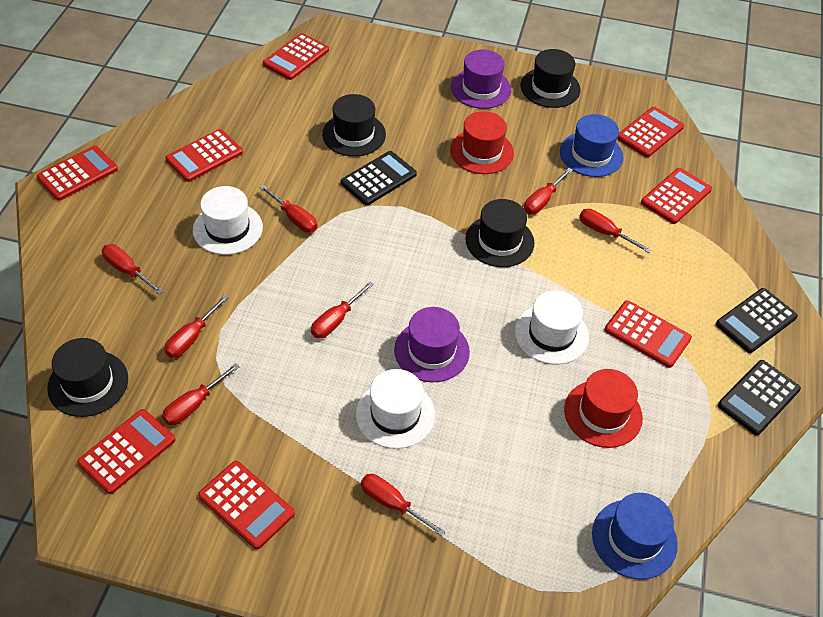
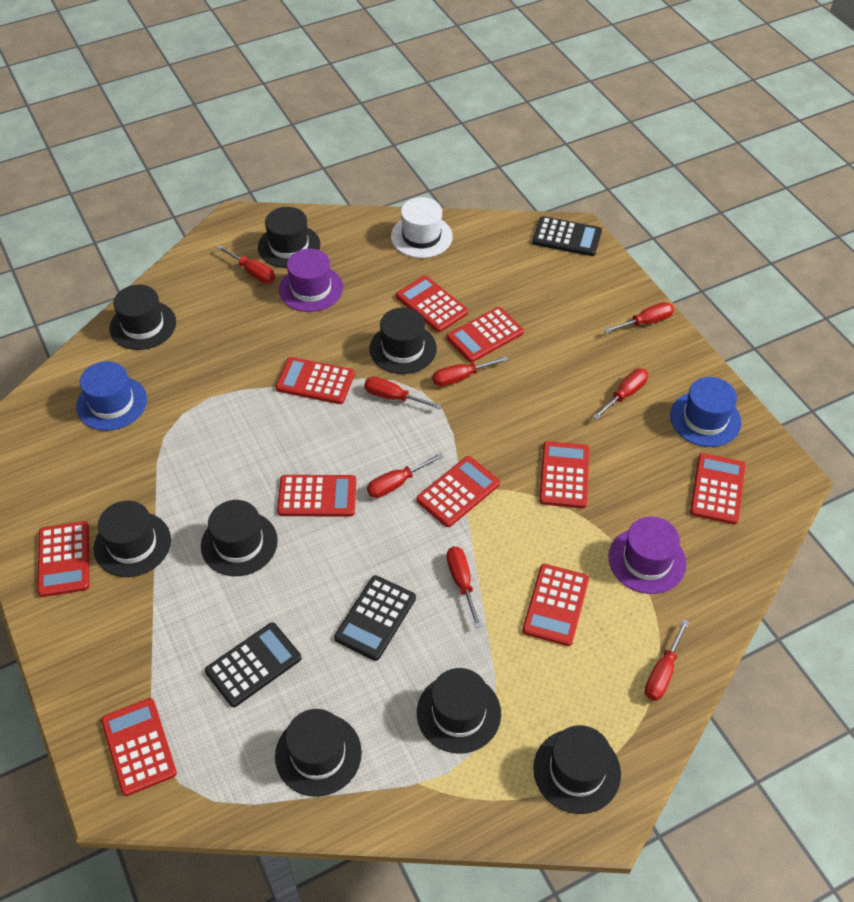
black hat: 4 -> 8
red calculator: 8 -> 10
red hat: 2 -> 0
white hat: 3 -> 1

